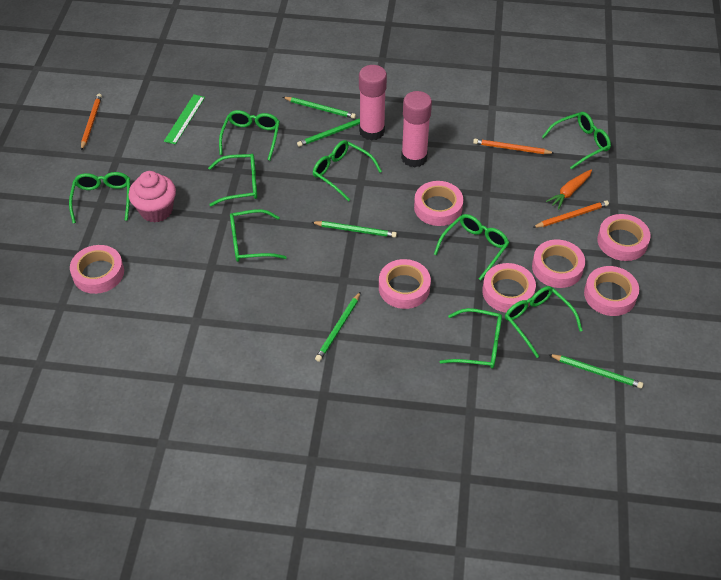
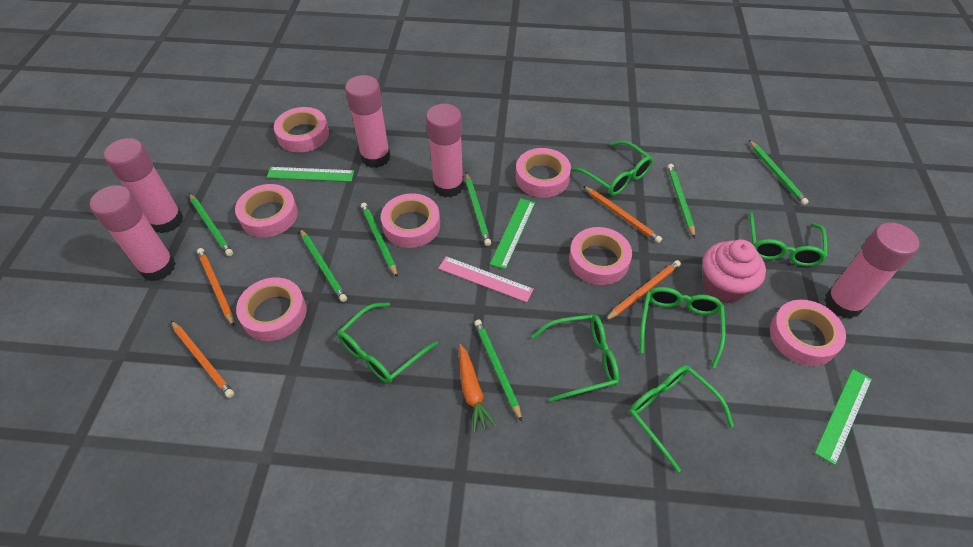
green glasses: 9 -> 6
green pencil: 5 -> 7
green ruler: 1 -> 3
orange pencil: 3 -> 4
pink glue stick: 2 -> 5
pink ruler: 0 -> 1

